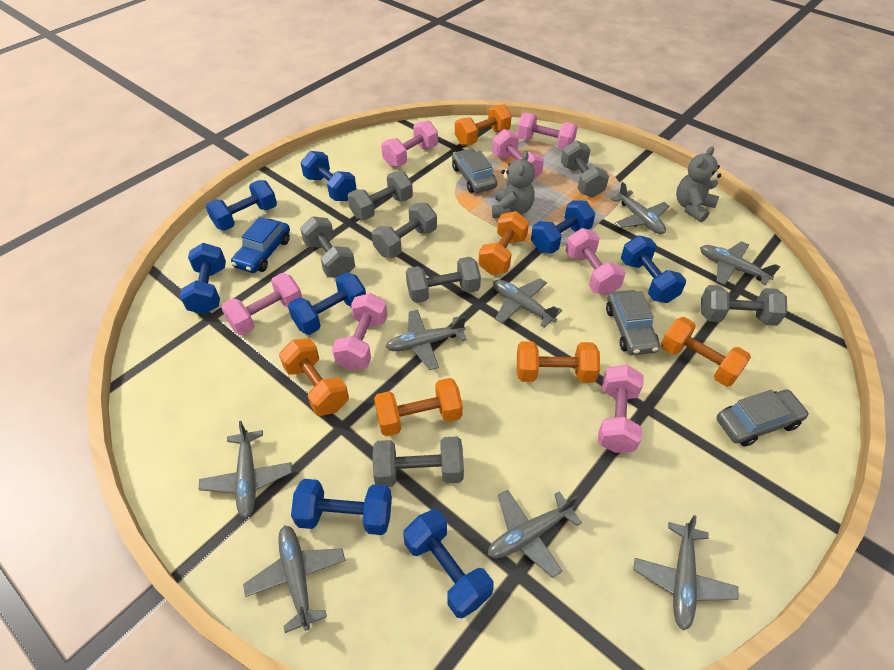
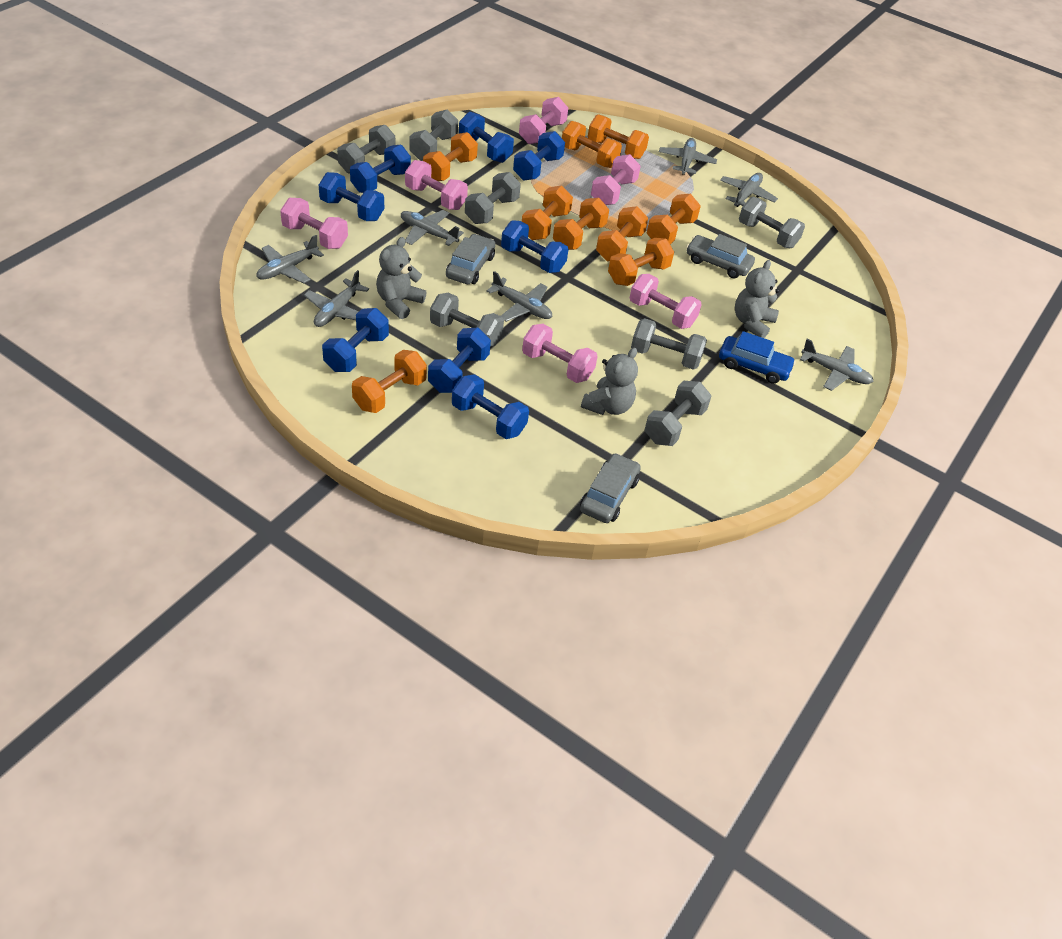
grey plane: 8 -> 7
grey teddy bear: 2 -> 3
orange dumbbell: 6 -> 9
pink dumbbell: 7 -> 6

